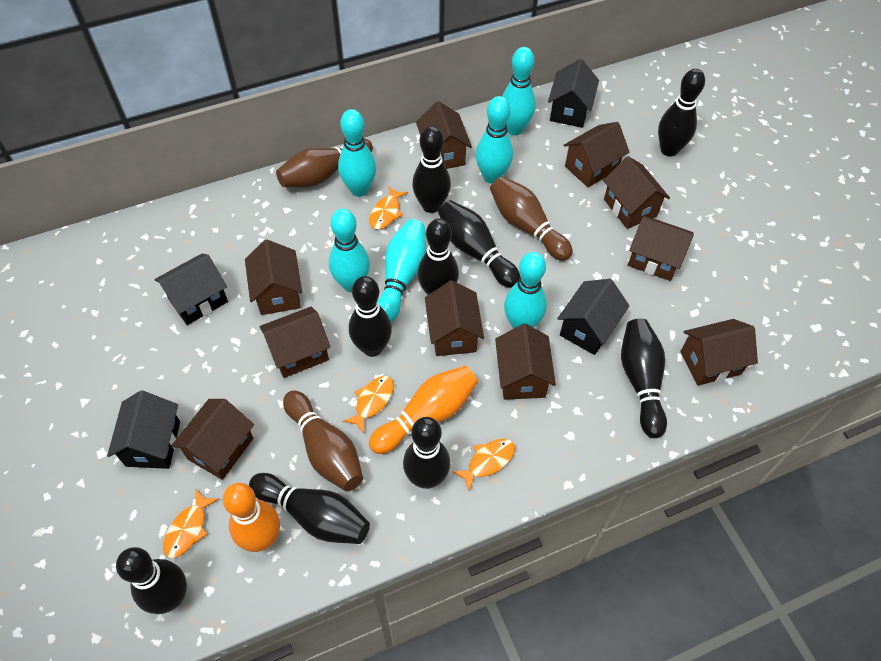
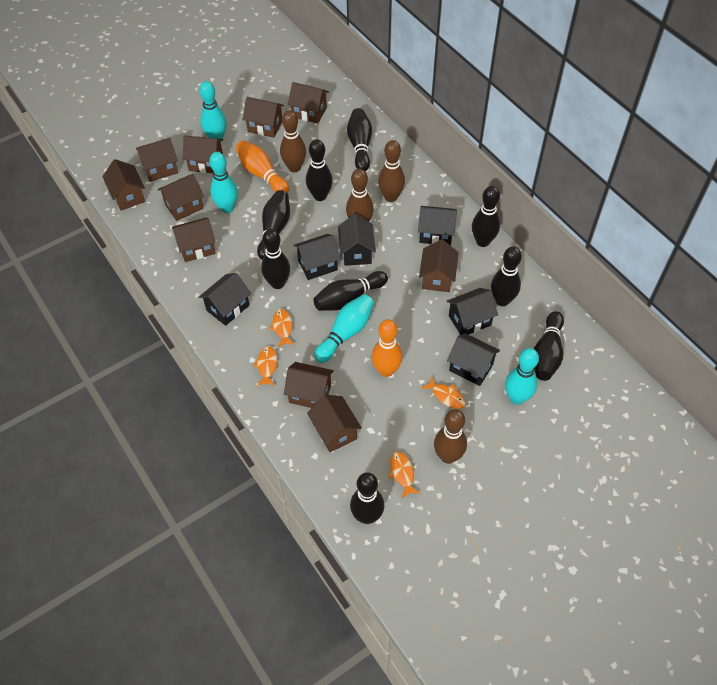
black house: 4 -> 6
brown bowling pin: 3 -> 4
turquoise bowling pin: 6 -> 4

